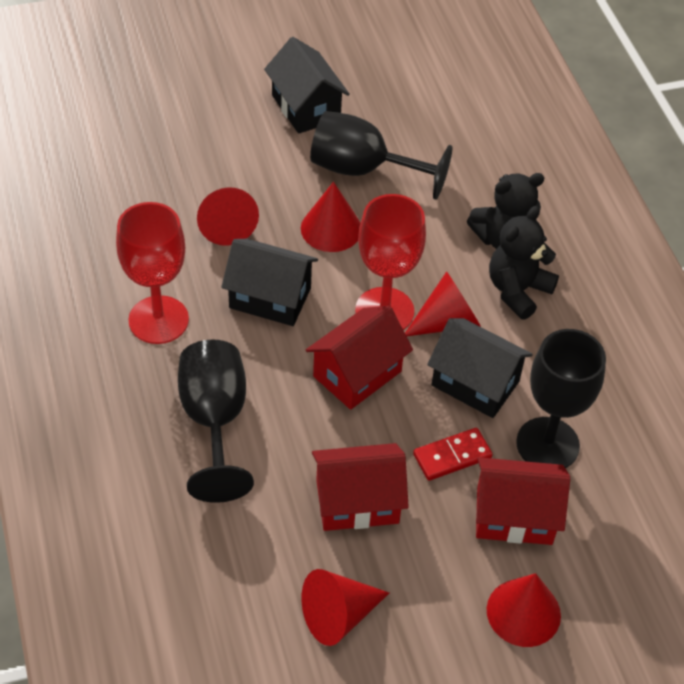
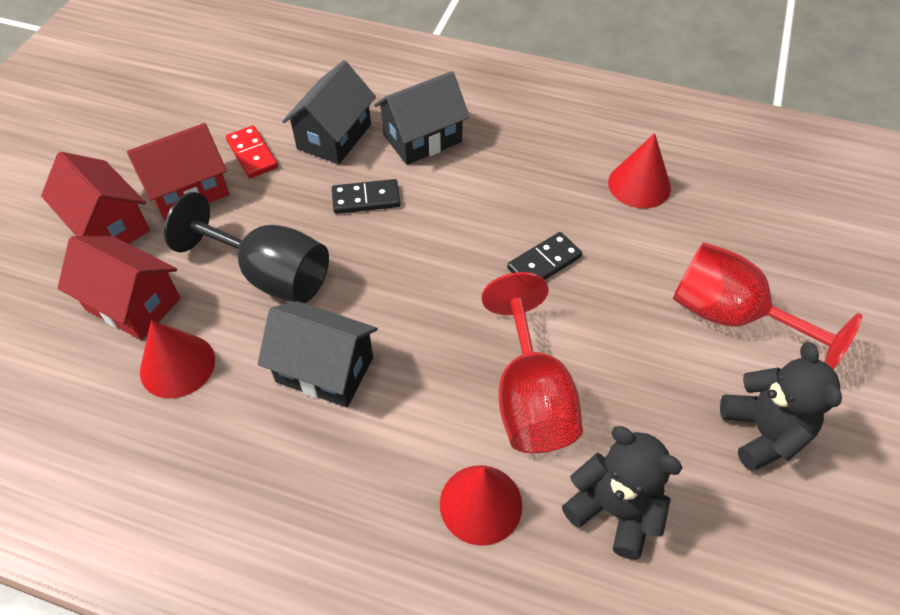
black domino: 0 -> 2
black goblet: 3 -> 1
red cone: 5 -> 3

